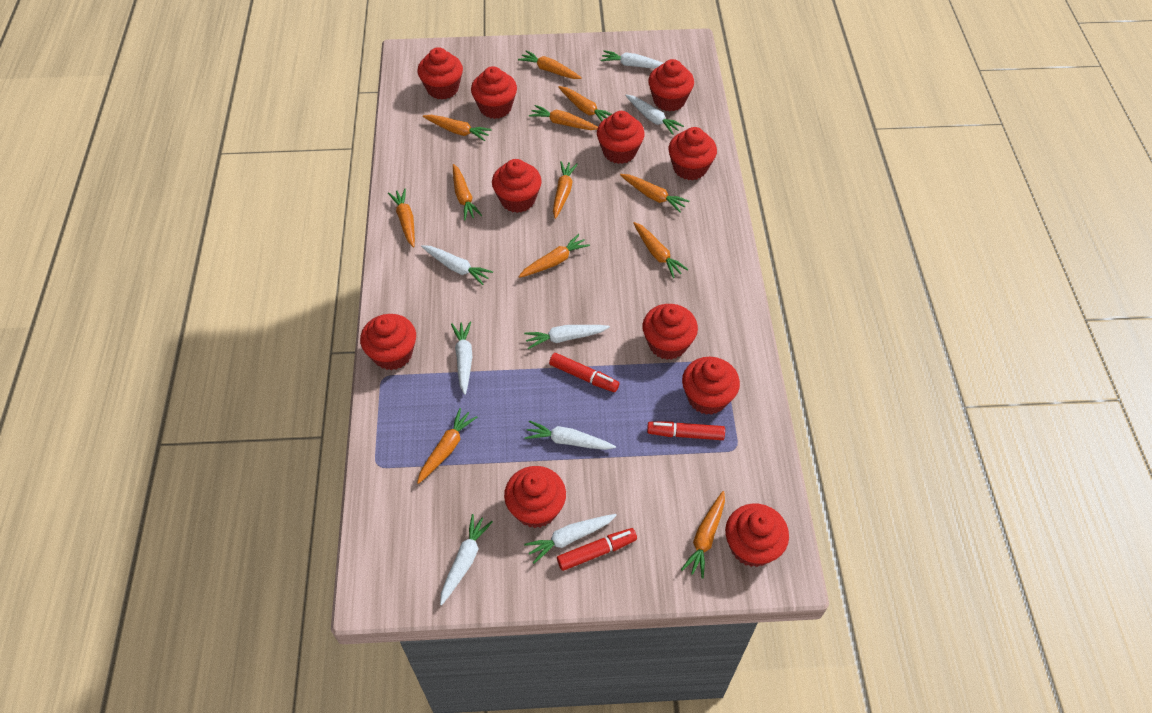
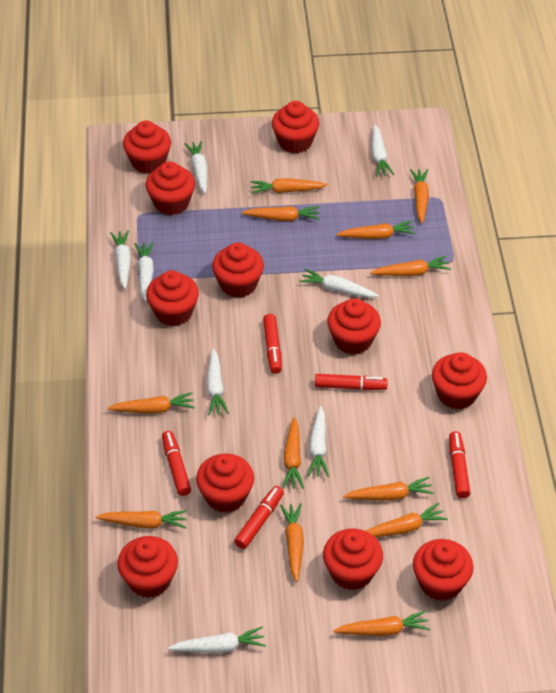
red marker: 3 -> 5

